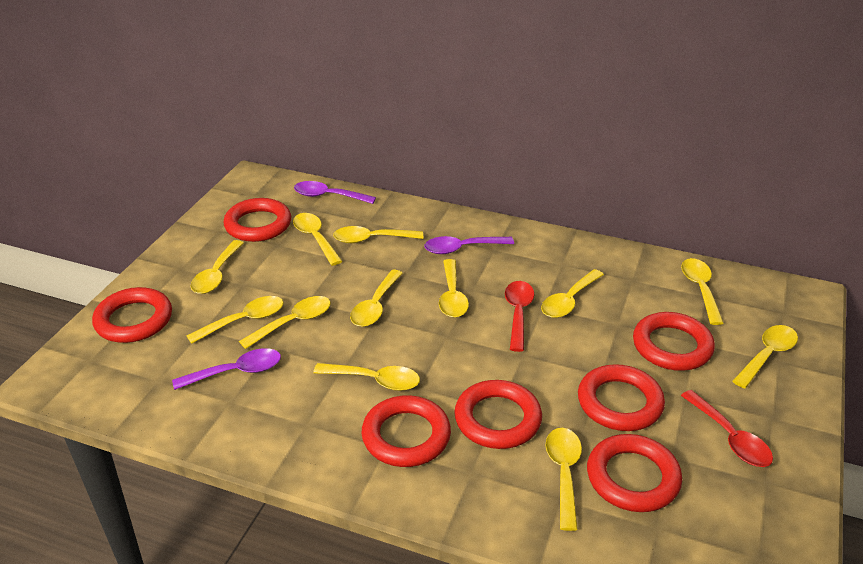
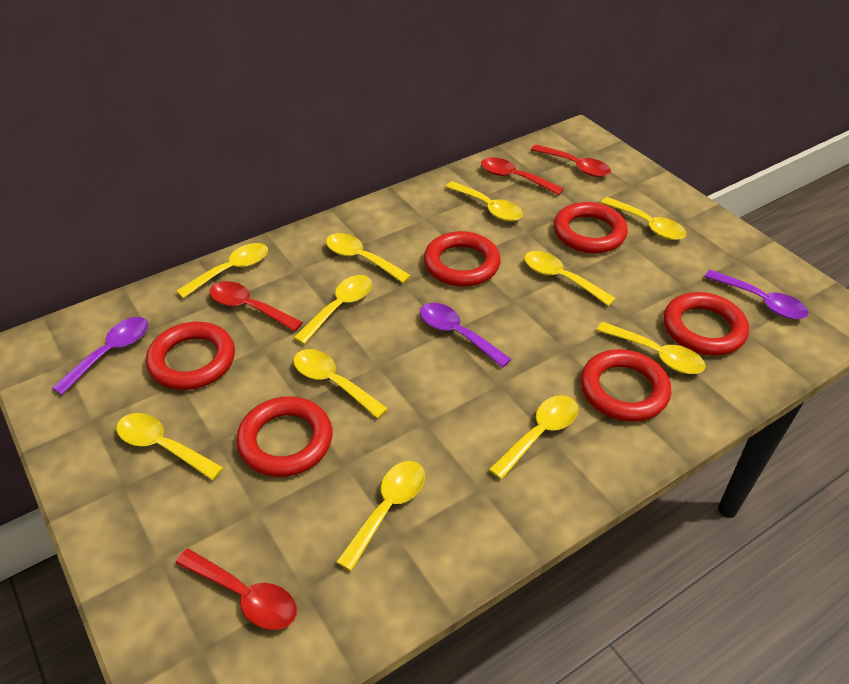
red ring: 7 -> 6
red spoon: 2 -> 4
yellow spoon: 12 -> 11

